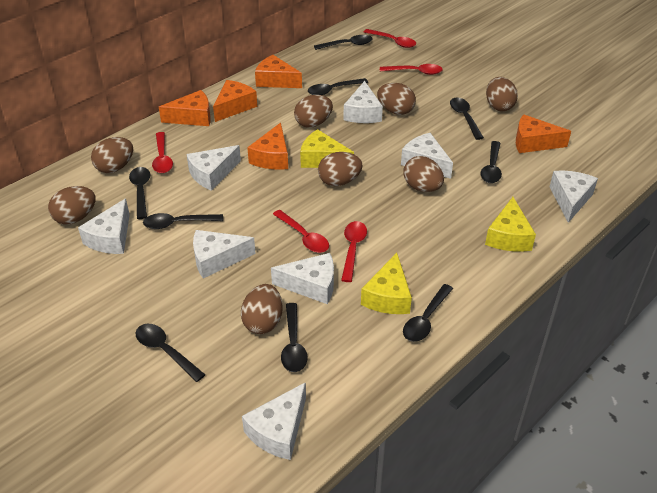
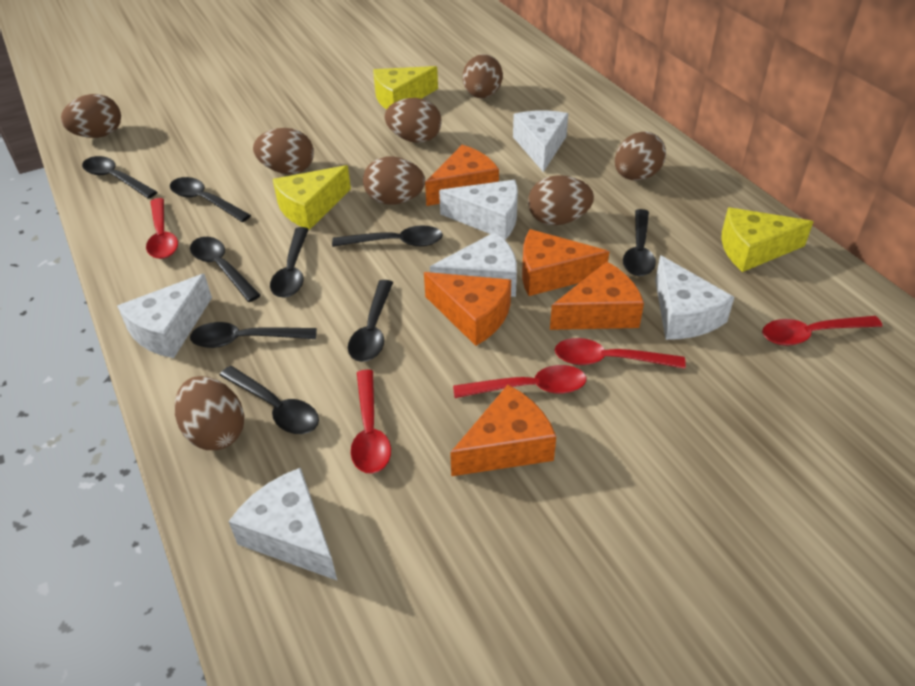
white cheese: 8 -> 6

